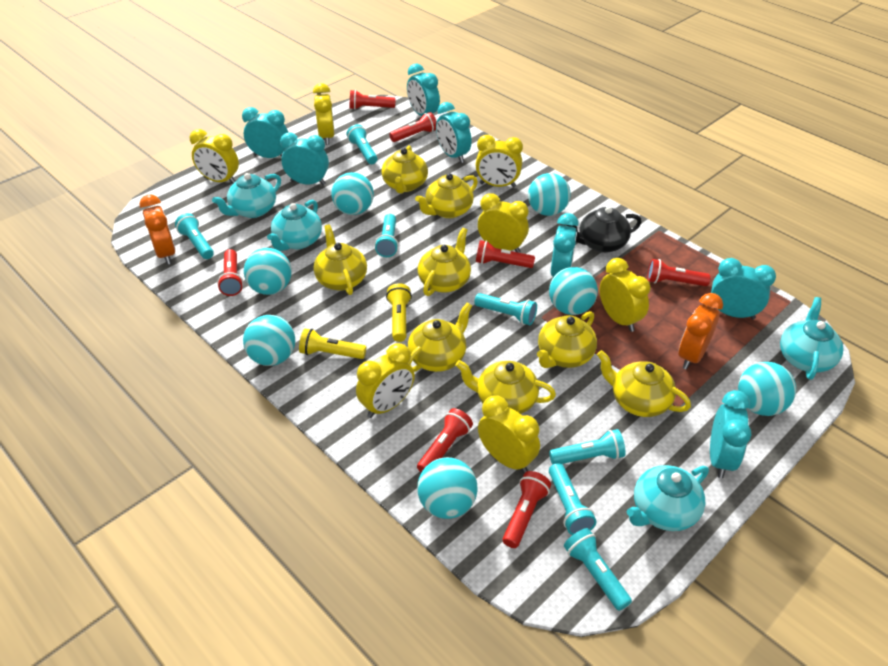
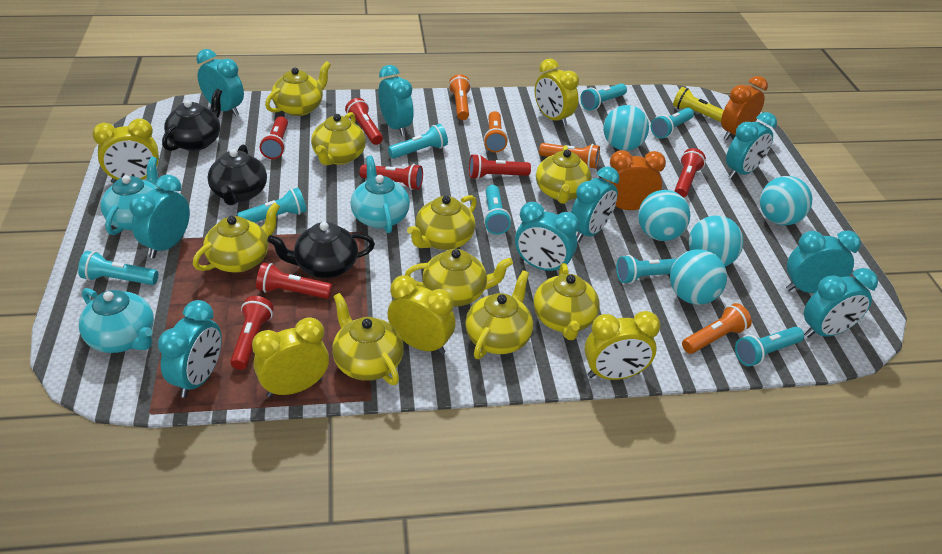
black teapot: 1 -> 3
orange flashlight: 0 -> 4
turquoise ball: 7 -> 5
turquoise clock: 7 -> 9
turquoise flashlight: 7 -> 8
turquoise teapot: 4 -> 3
yellow clock: 7 -> 5
yellow flashlight: 2 -> 1
yellow teapot: 8 -> 9

